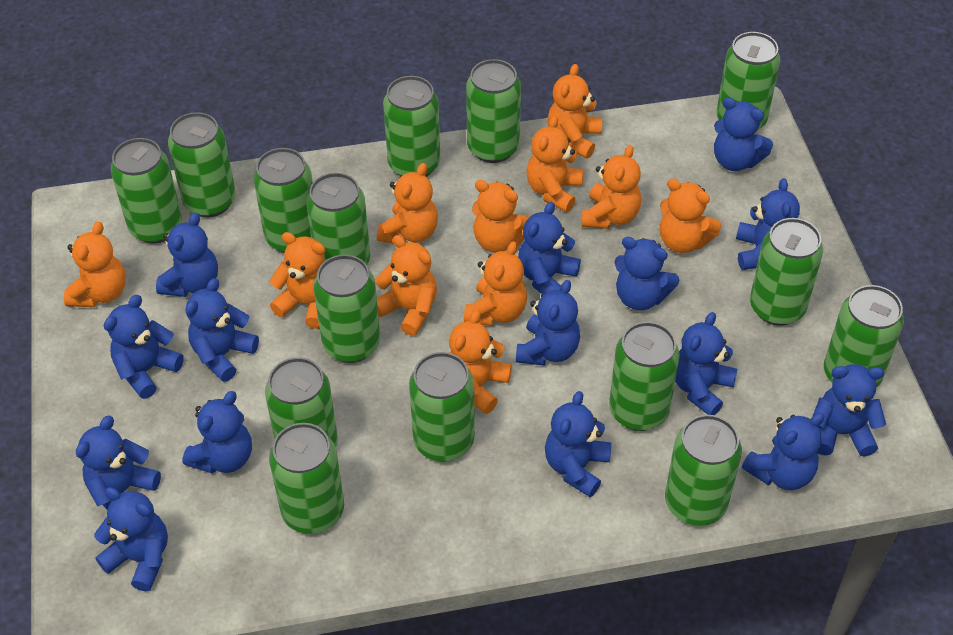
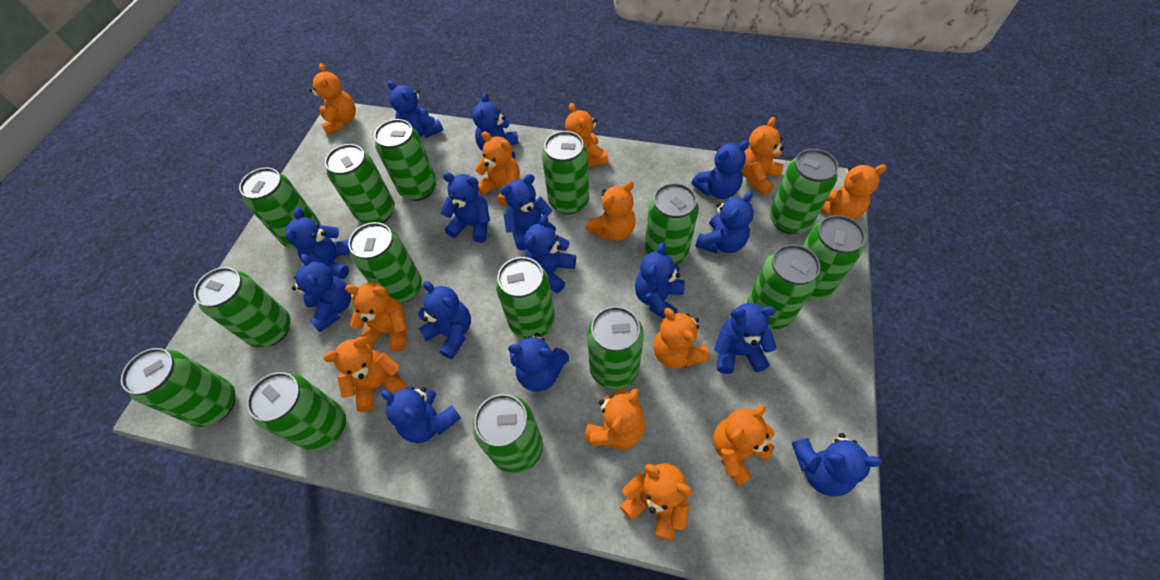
orange teddy bear: 11 -> 12

